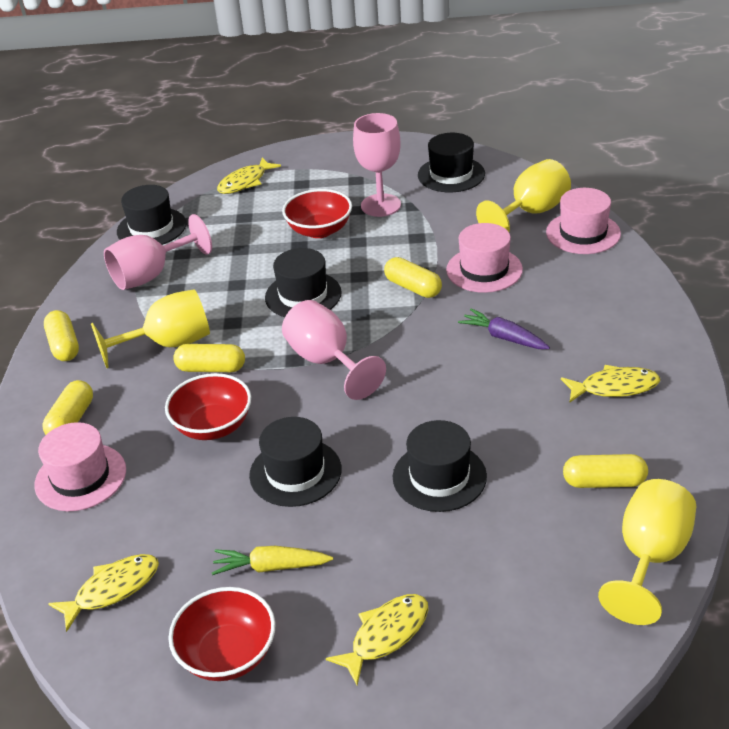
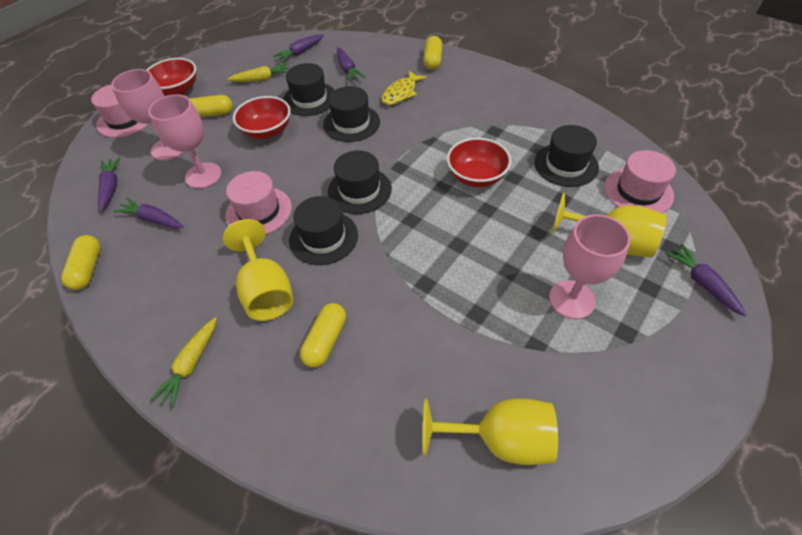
purple carrot: 1 -> 5
yellow capsule: 5 -> 4
yellow carrot: 1 -> 2
yellow fish: 4 -> 1

